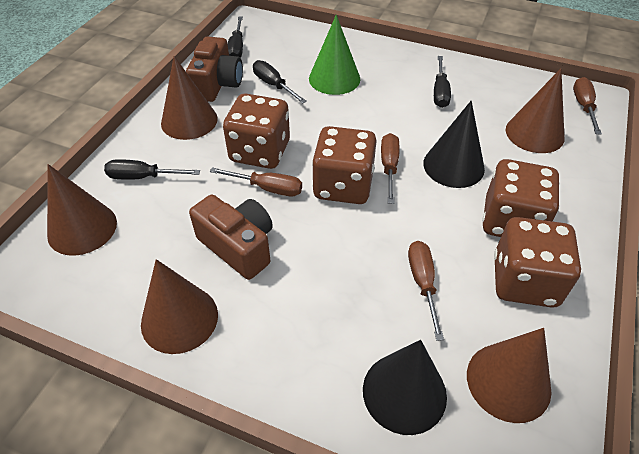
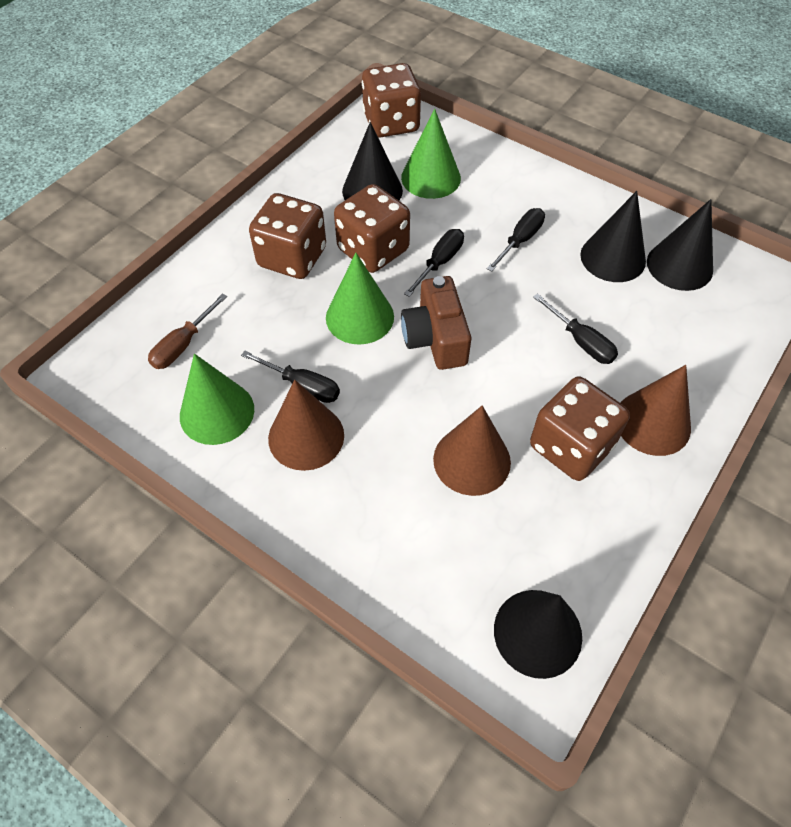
black cone: 2 -> 4
brown camera: 2 -> 1
brown cone: 5 -> 3
brown screwdriver: 4 -> 1
green cone: 1 -> 3

